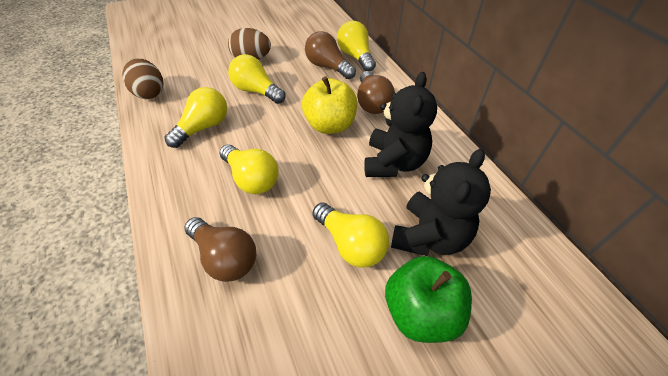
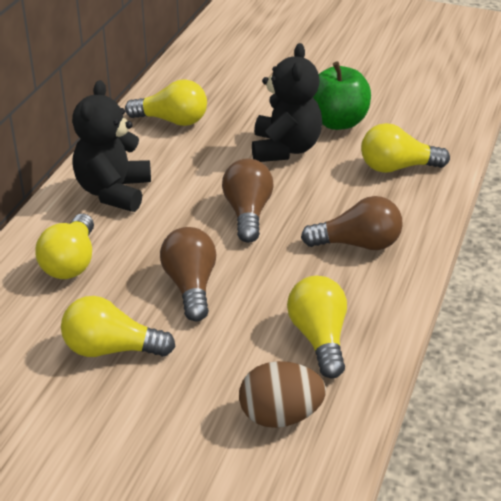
brown egg: 2 -> 1
yellow apple: 1 -> 0

